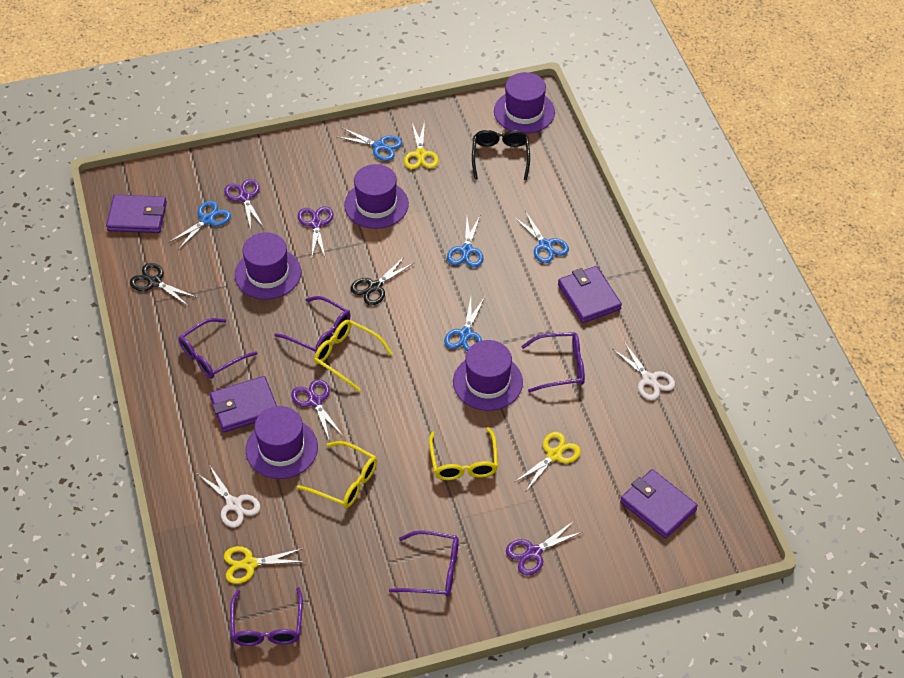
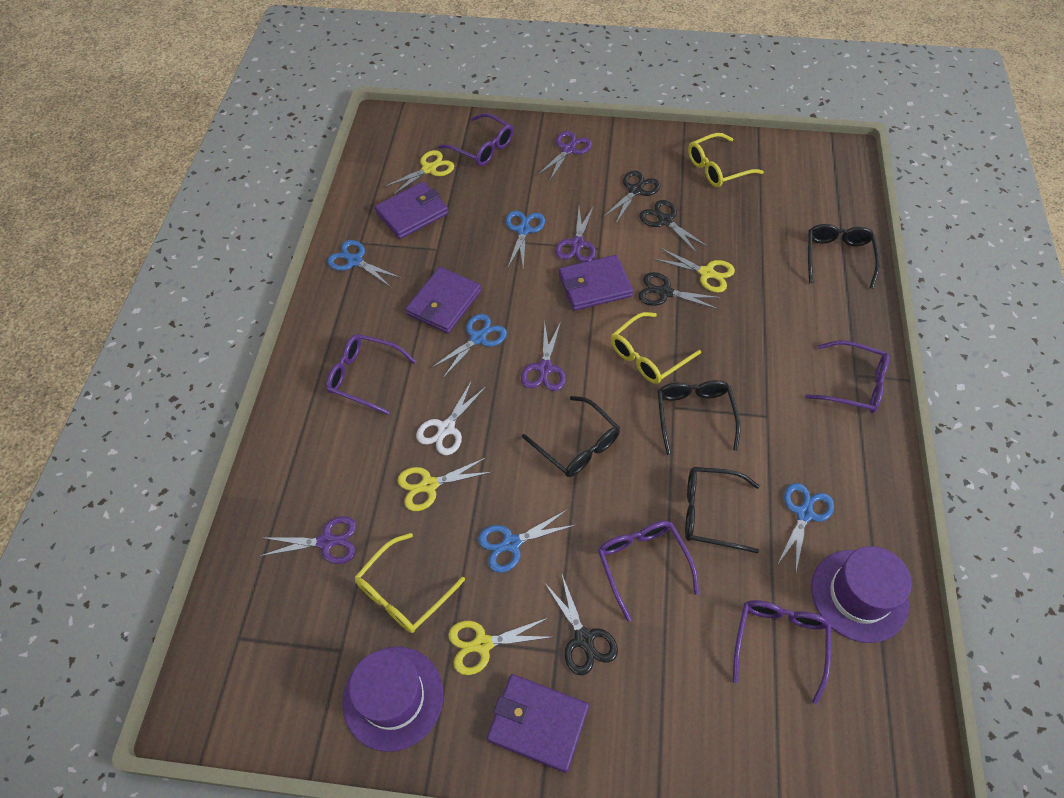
black glasses: 1 -> 4
black scissors: 2 -> 4
purple hat: 5 -> 2
white scissors: 2 -> 1
yellow scissors: 3 -> 4

